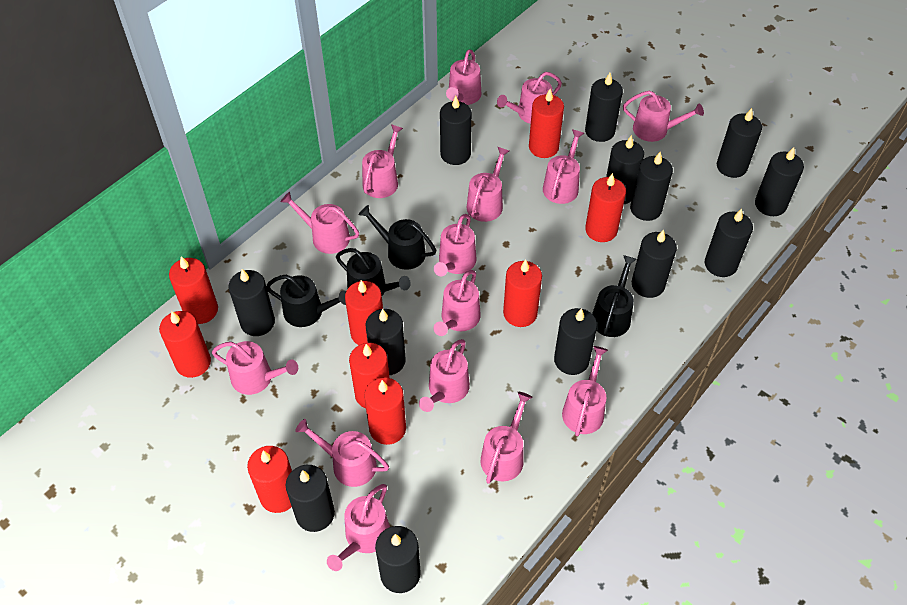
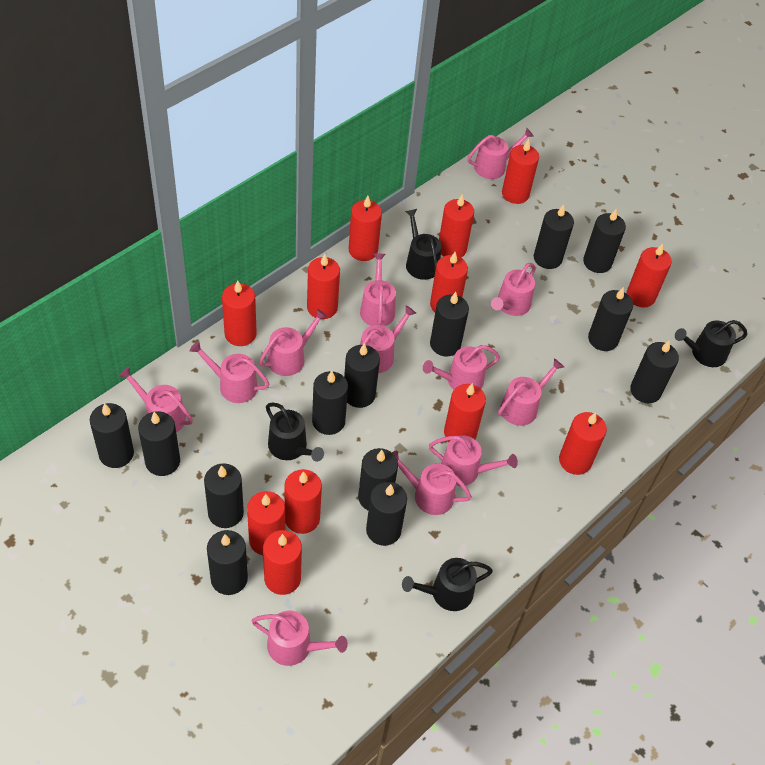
pink watering can: 15 -> 12
red candle: 9 -> 12

